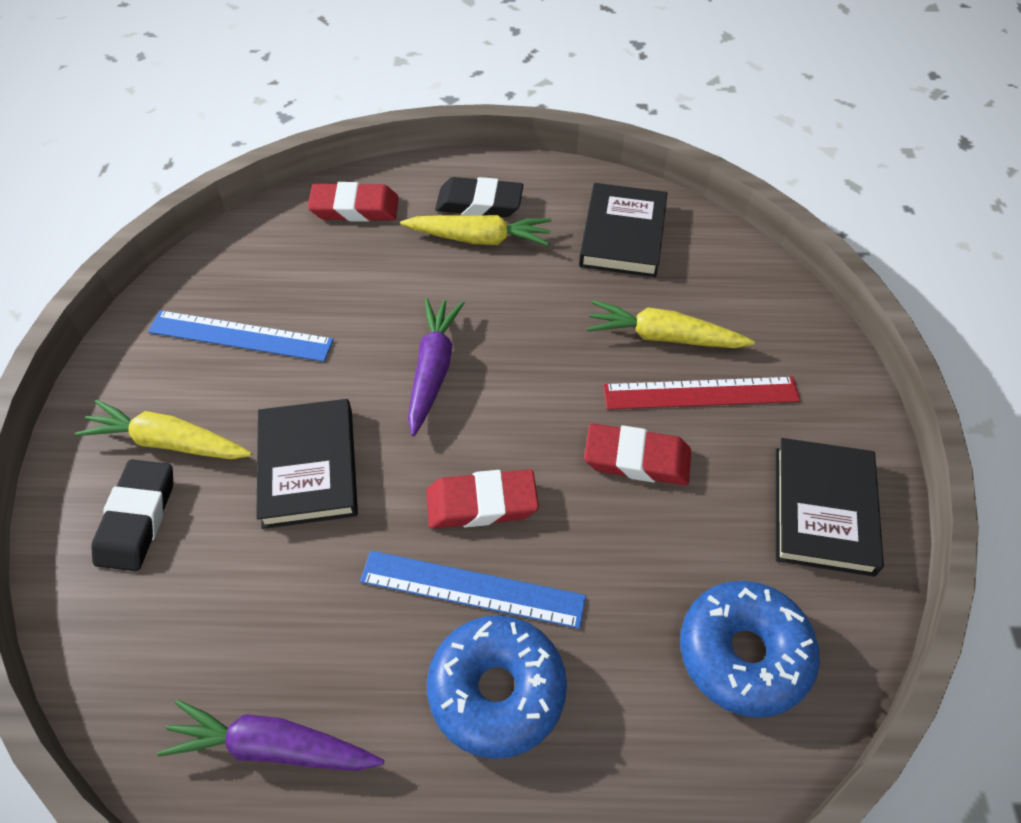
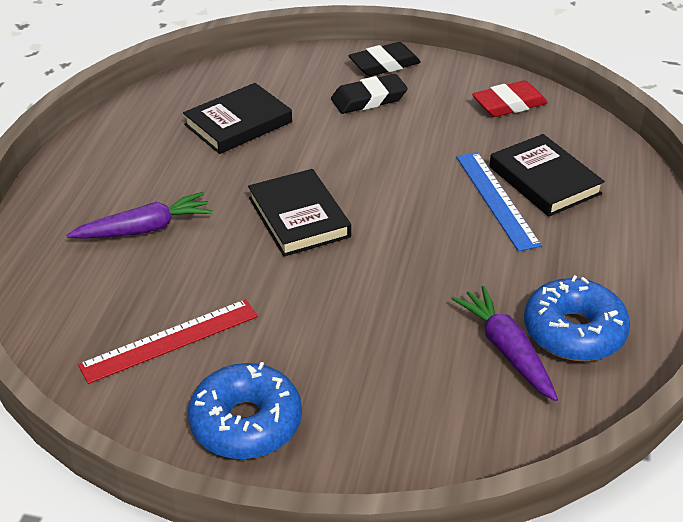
blue ruler: 2 -> 1
red eraser: 3 -> 1
yellow carrot: 3 -> 0

